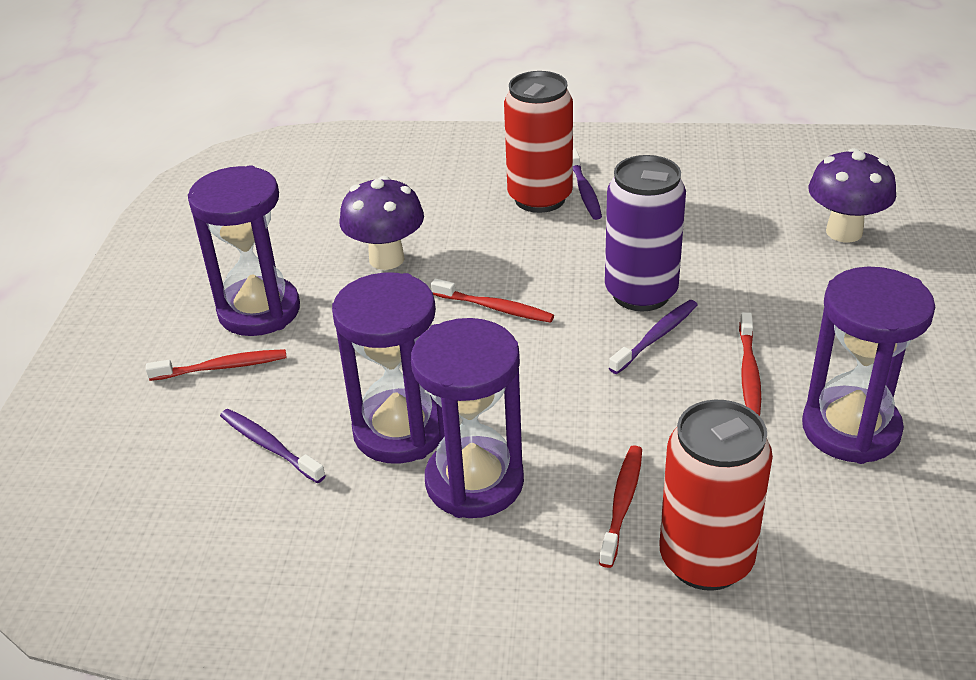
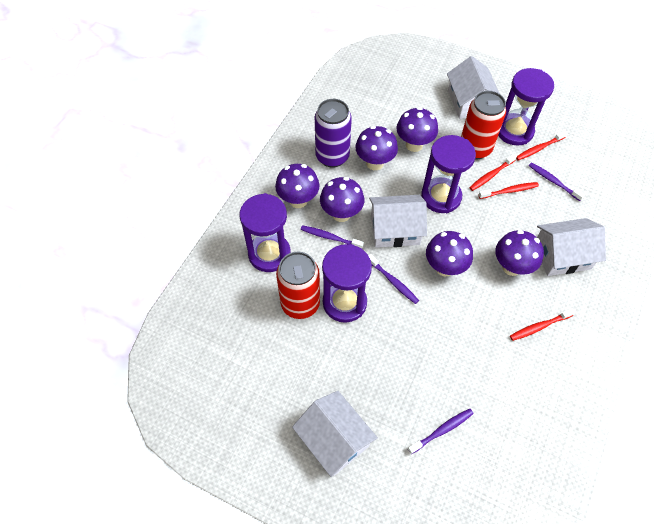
purple mushroom: 2 -> 6
purple toothbrush: 3 -> 4
white house: 0 -> 4

